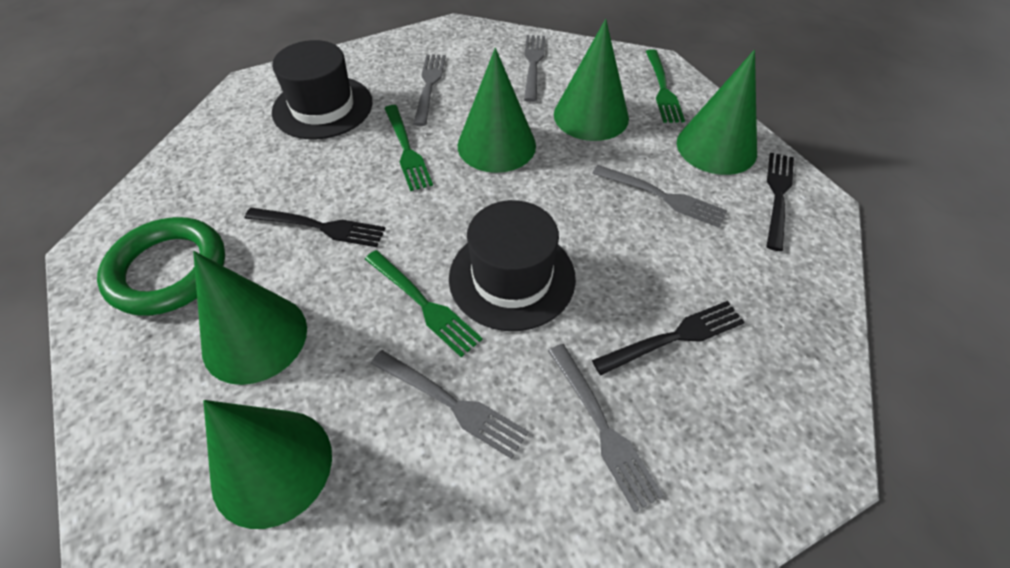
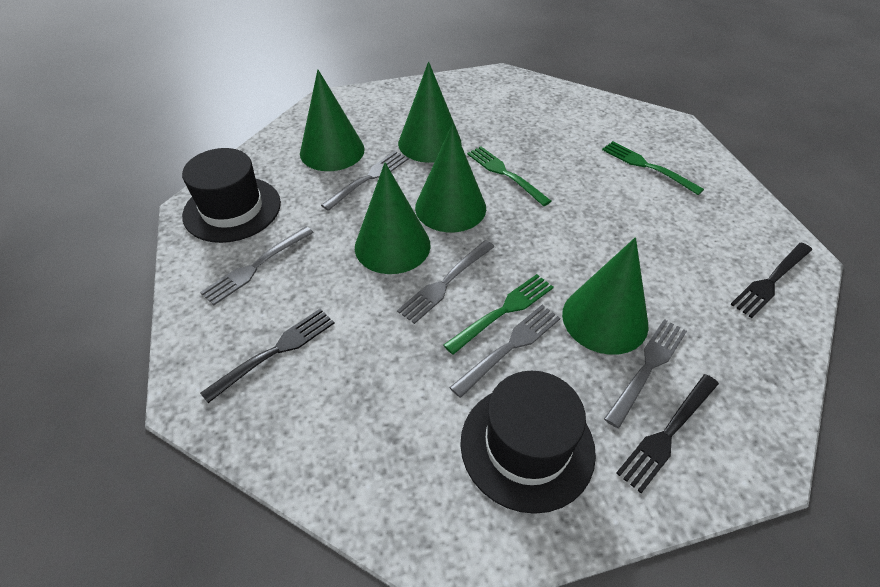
green ring: 1 -> 0

